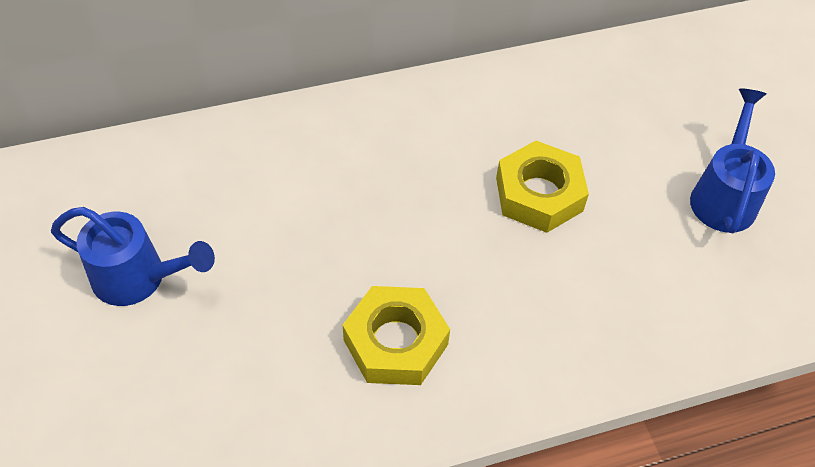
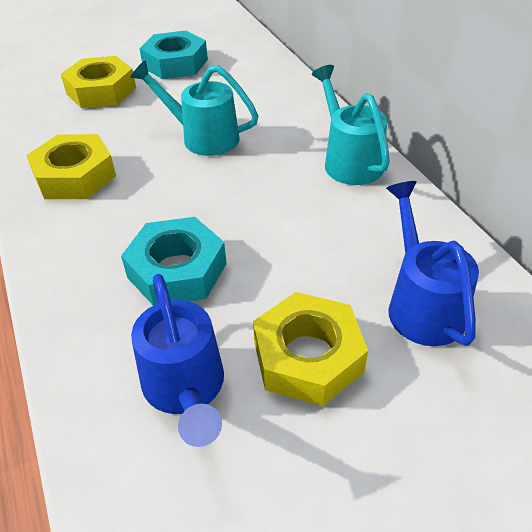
turquoise nut: 0 -> 2
turquoise watering can: 0 -> 2
yellow nut: 2 -> 3

